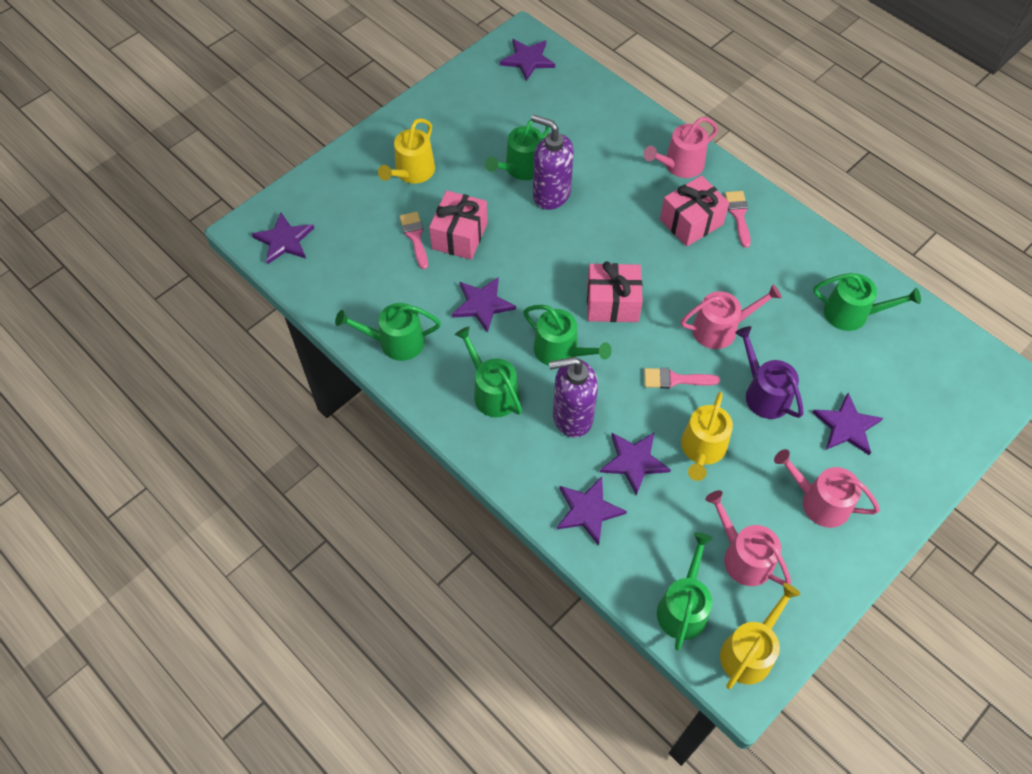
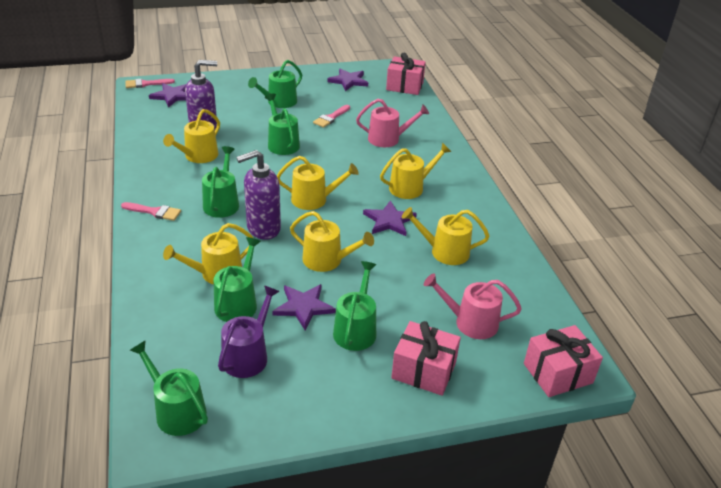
pink watering can: 4 -> 2
purple star: 6 -> 4
yellow watering can: 3 -> 6

